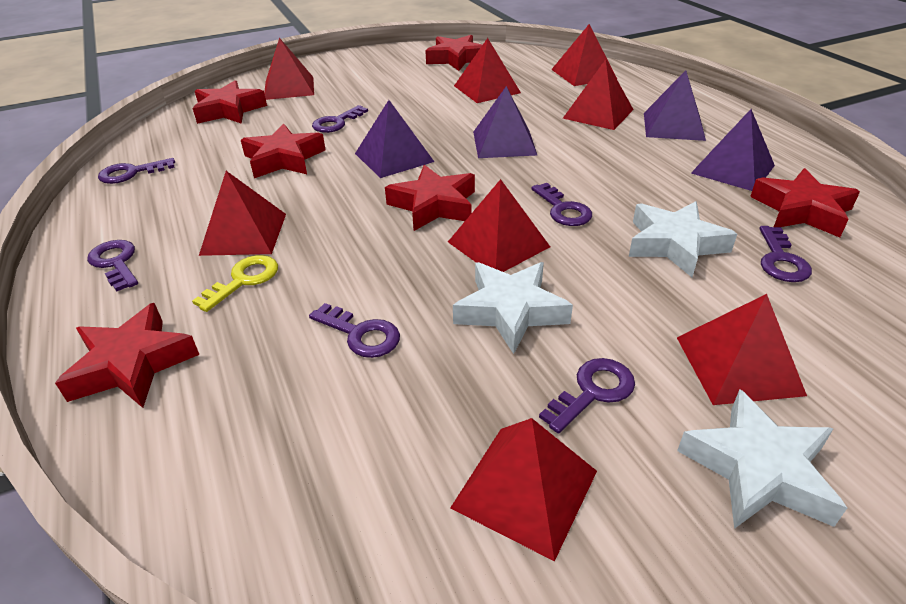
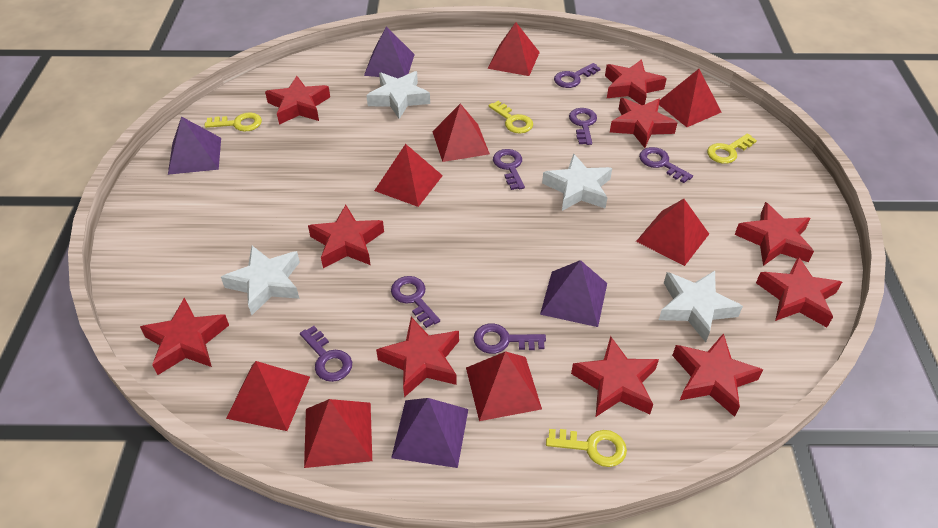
red star: 6 -> 10
white star: 3 -> 4
yellow key: 1 -> 4

